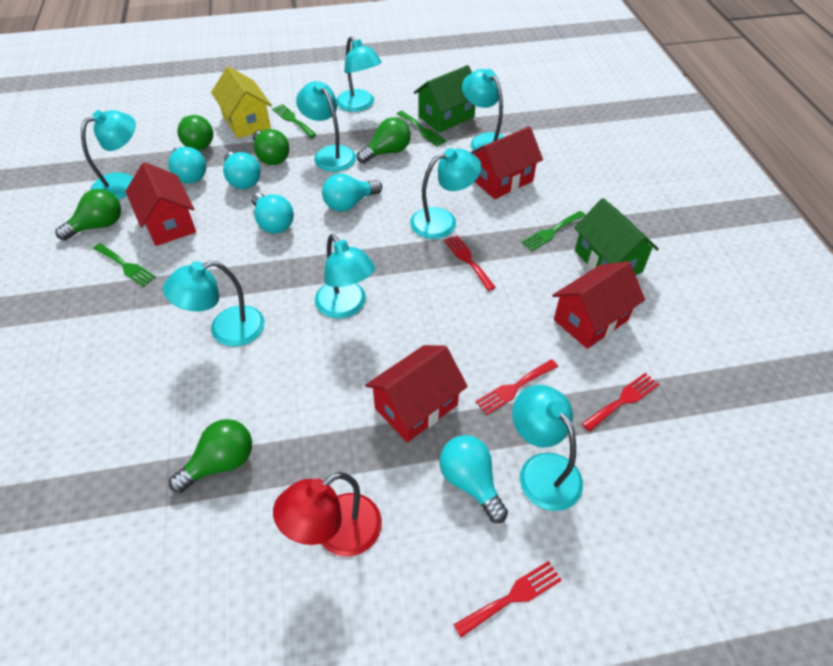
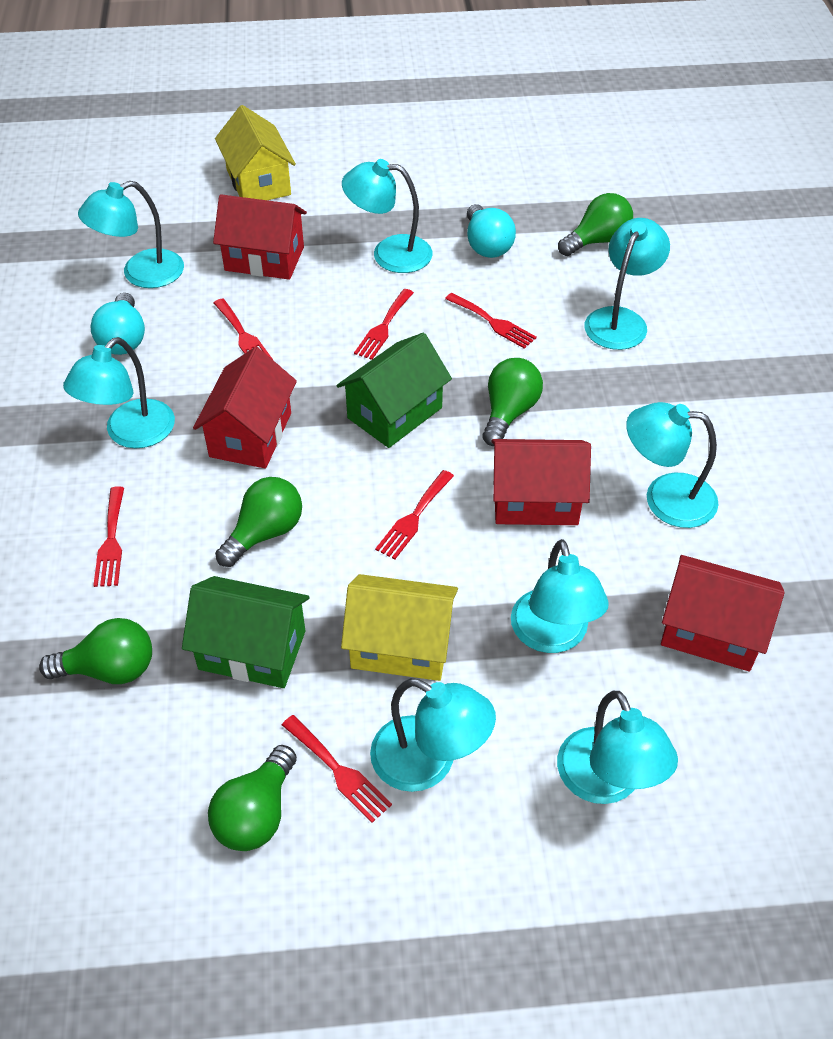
green fork: 4 -> 0
red fork: 4 -> 6
red lamp: 1 -> 0
turquoise light bulb: 5 -> 2
yellow house: 1 -> 2

